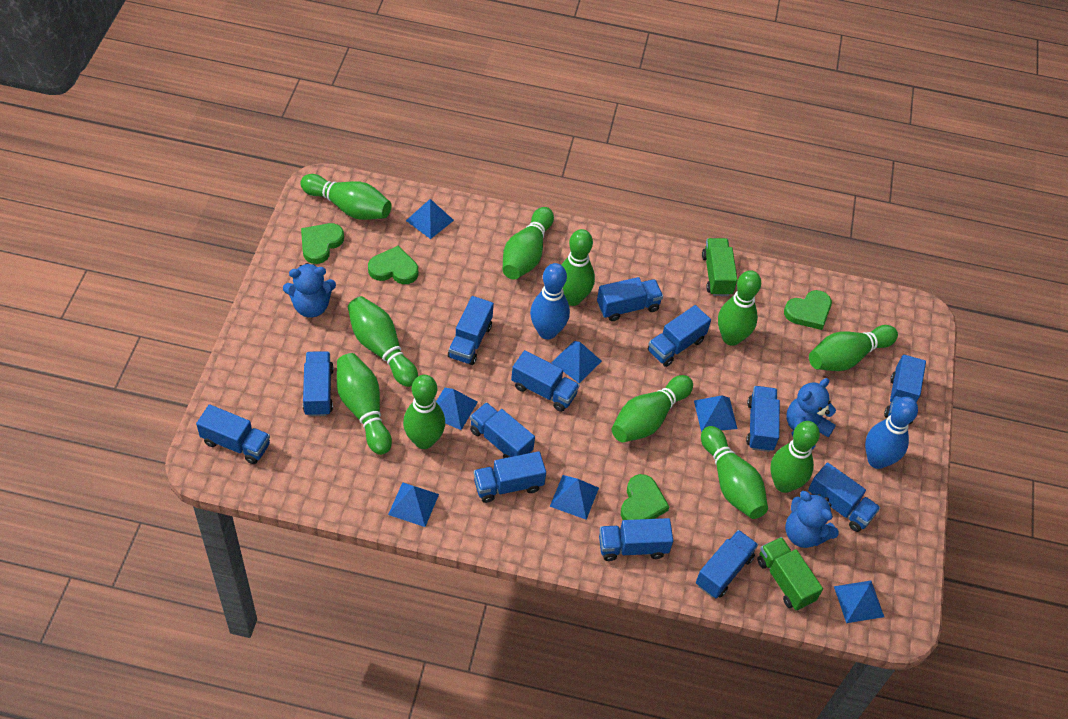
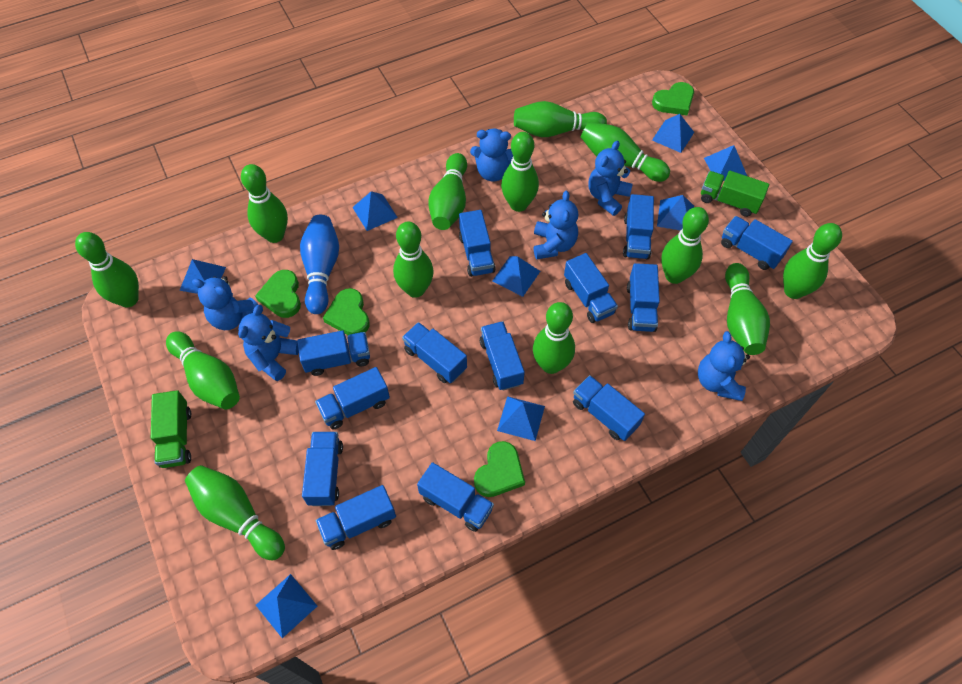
blue bowling pin: 2 -> 1
blue pyramid: 7 -> 8
blue teddy bear: 3 -> 6
green bowling pin: 11 -> 13

